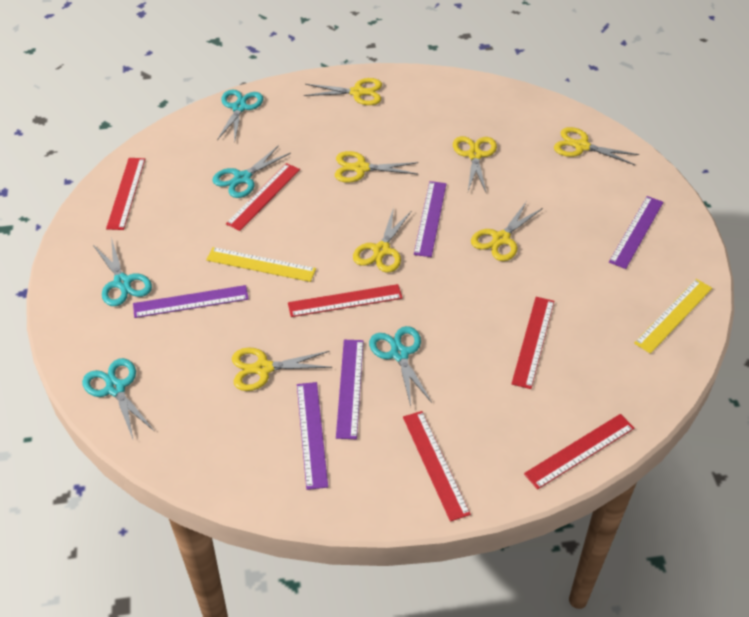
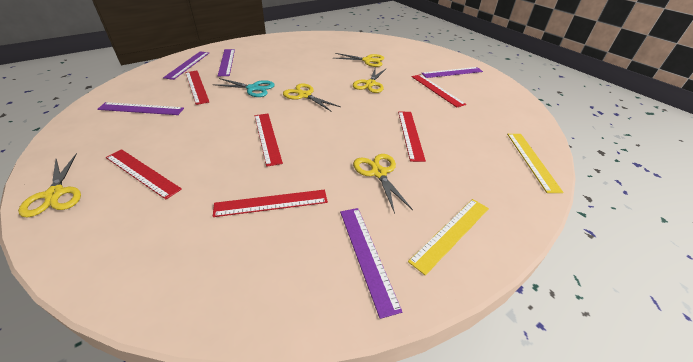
turquoise scissors: 5 -> 1
yellow scissors: 7 -> 5

